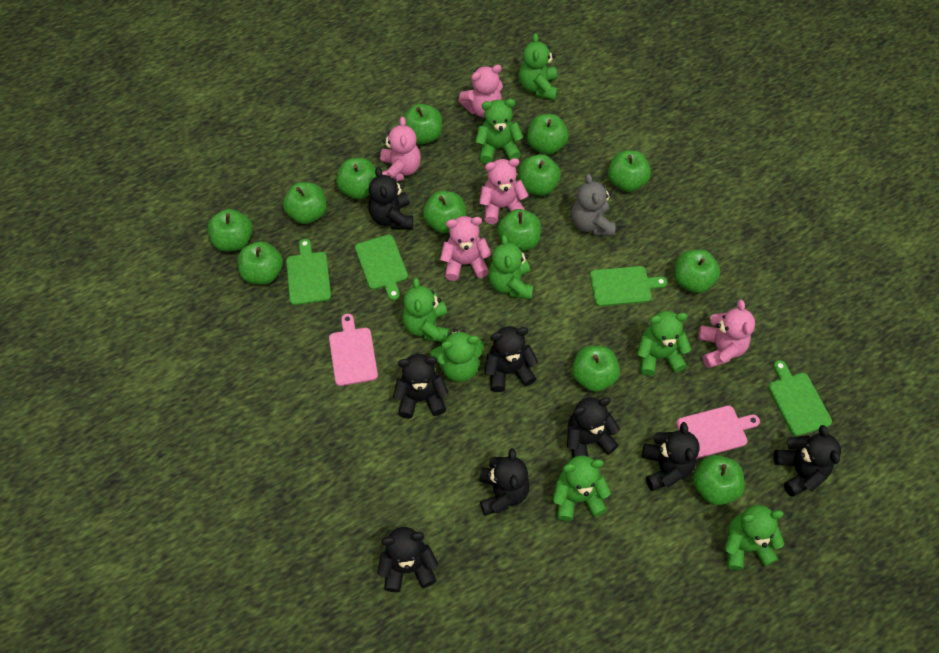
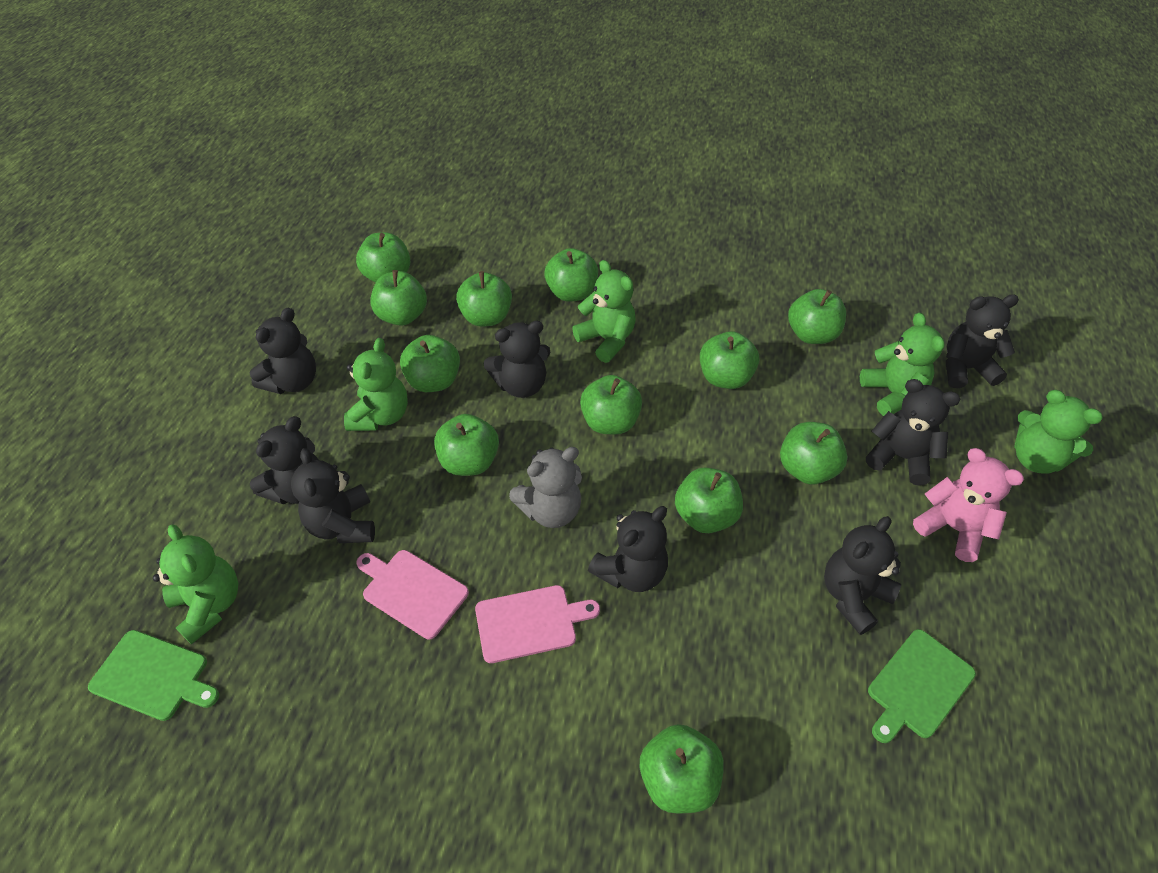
green apple: 13 -> 12
green cutting board: 4 -> 2
green teddy bear: 8 -> 5
pink teddy bear: 5 -> 1

